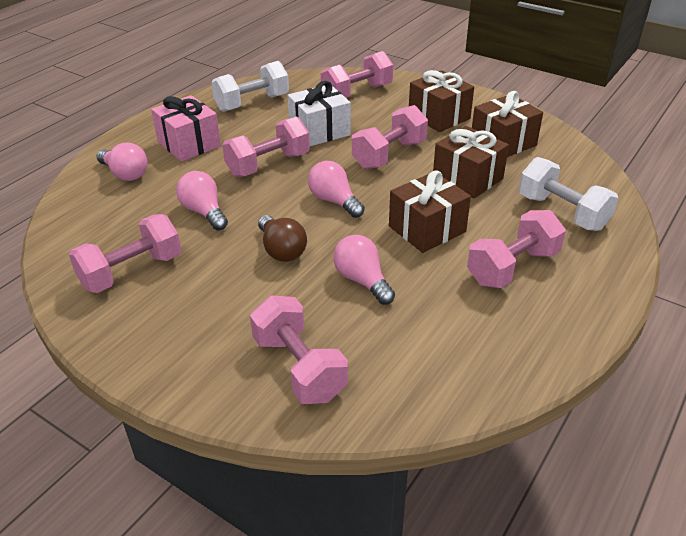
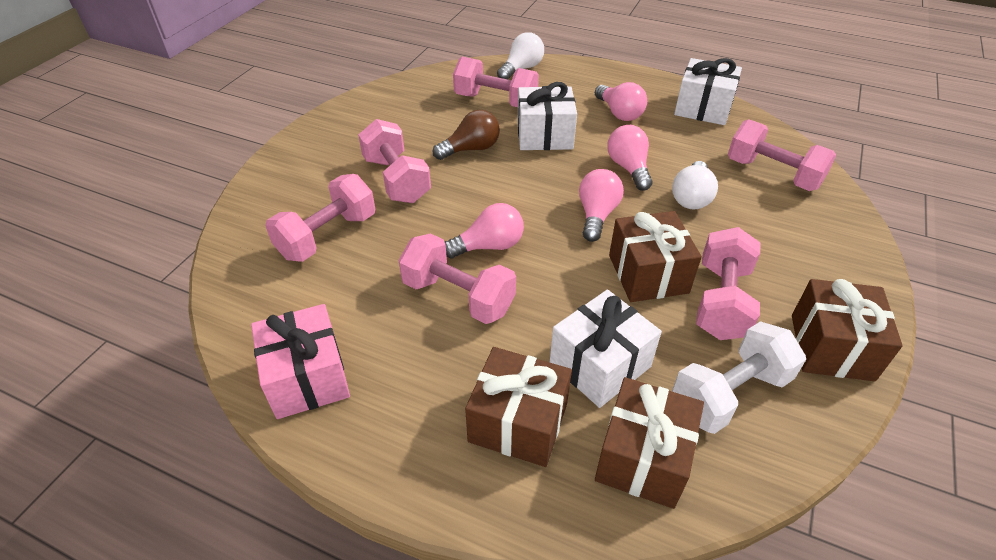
white dumbbell: 2 -> 1
white gift: 1 -> 3
white light bulb: 0 -> 2

